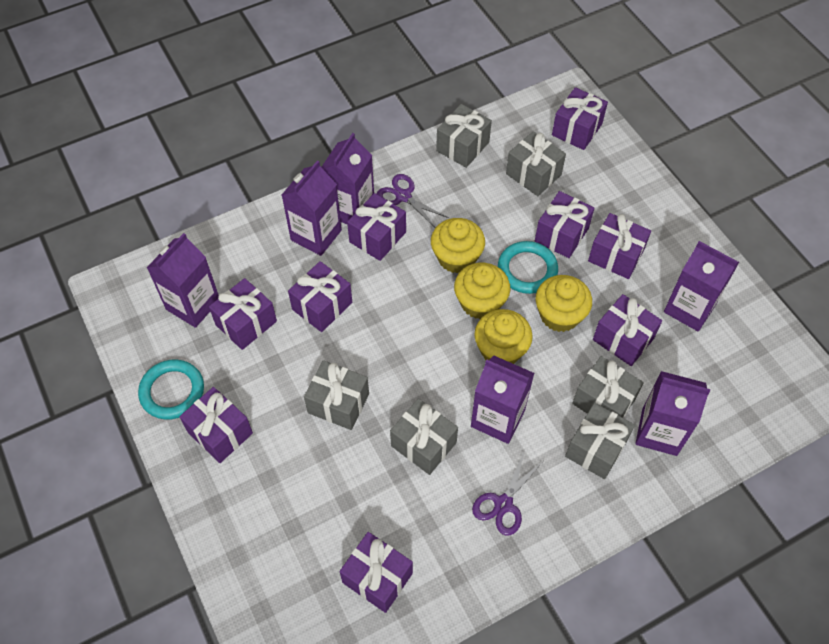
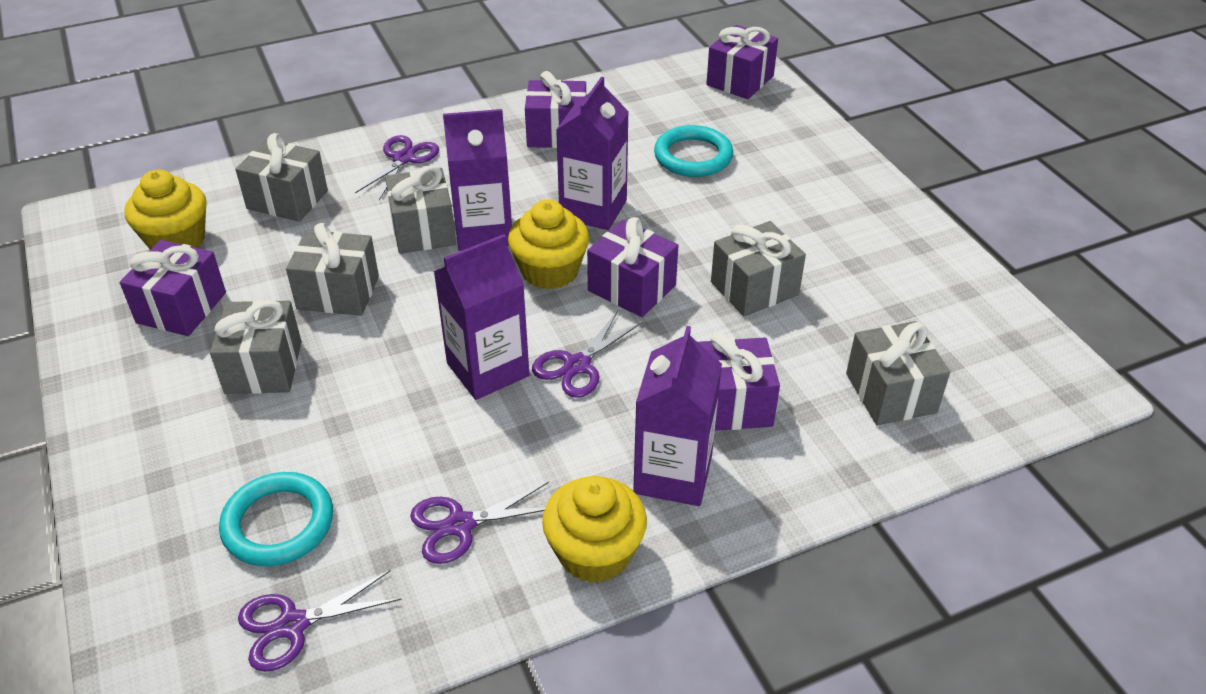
purple carton: 6 -> 4
purple gift: 9 -> 5
purple scissors: 2 -> 4
yellow cupcake: 4 -> 3

